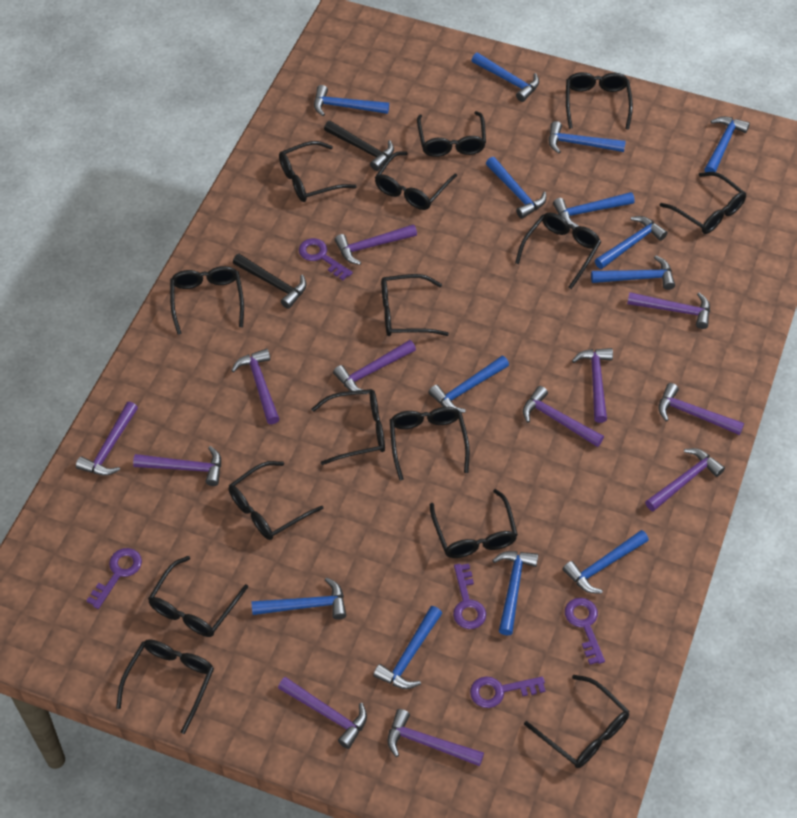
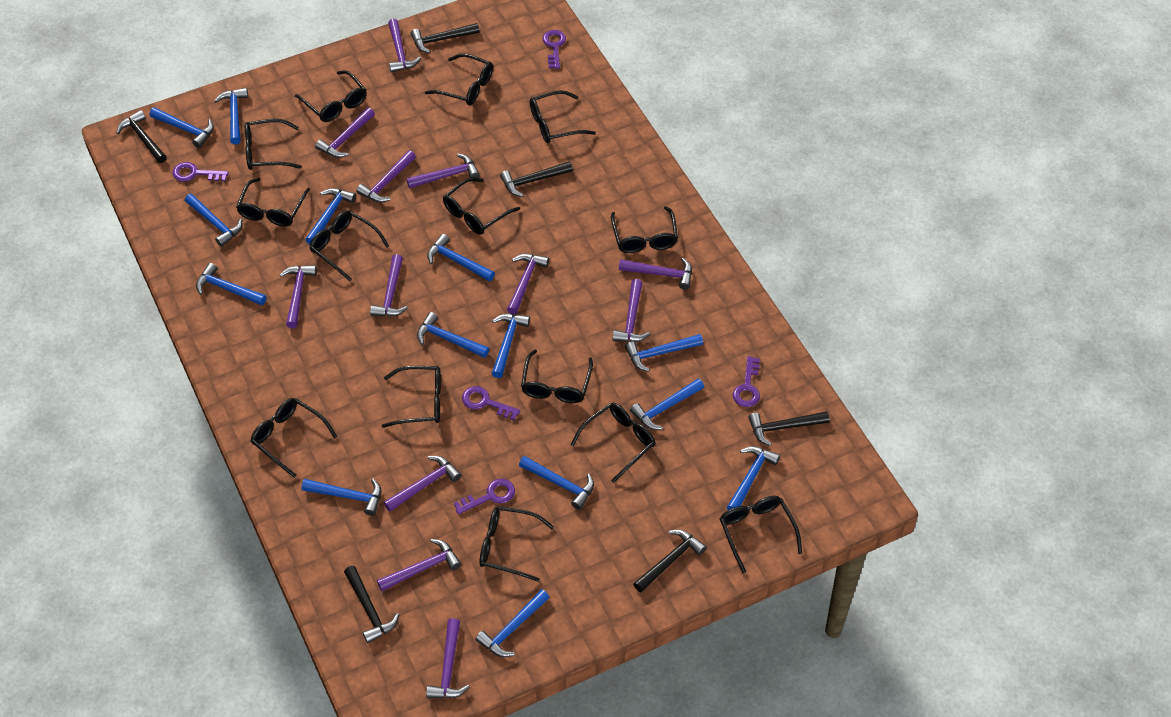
black glasses: 15 -> 14
black hammer: 2 -> 6
blue hammer: 13 -> 14

